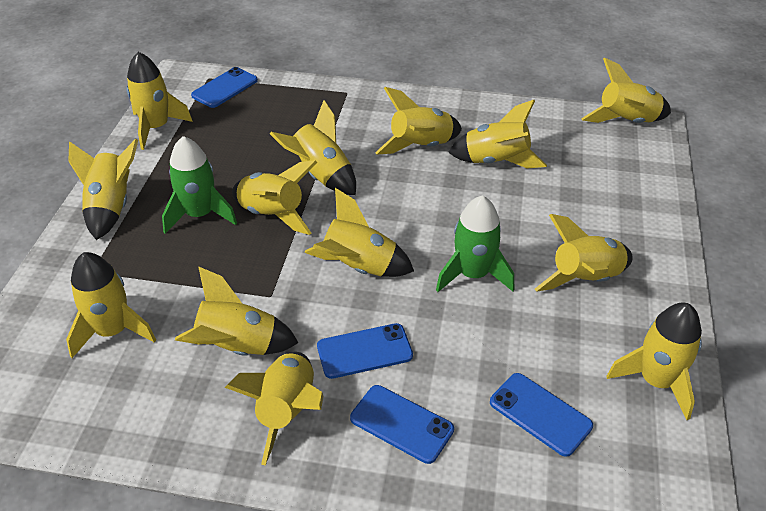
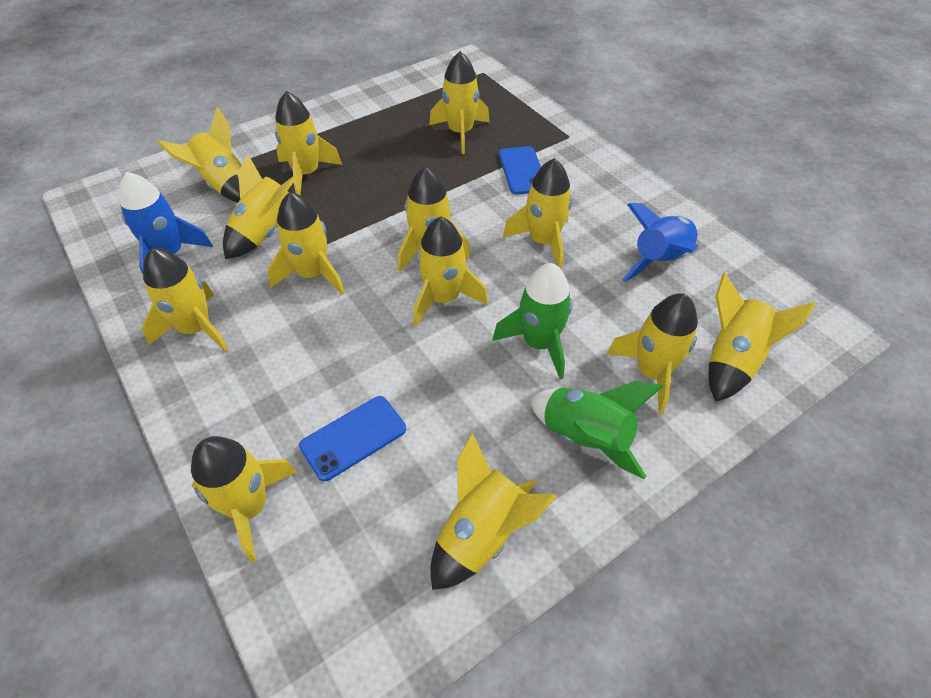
blue phone: 4 -> 2
blue rocket: 0 -> 2

